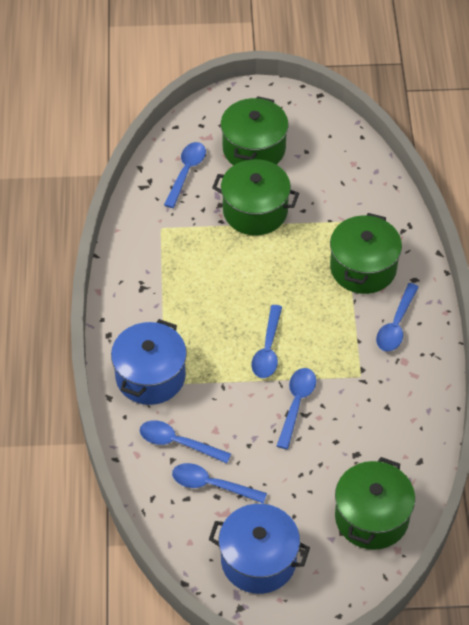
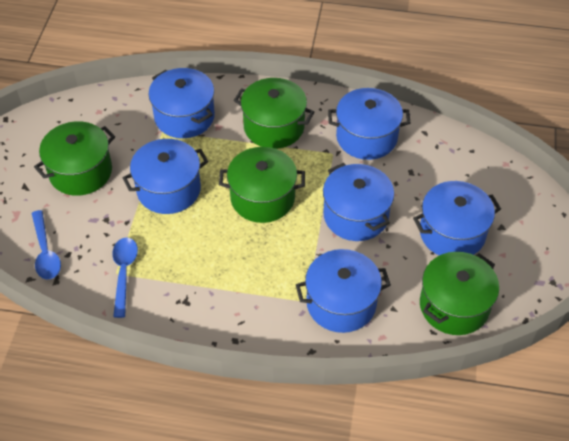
blue pot: 2 -> 6
blue spoon: 6 -> 2

